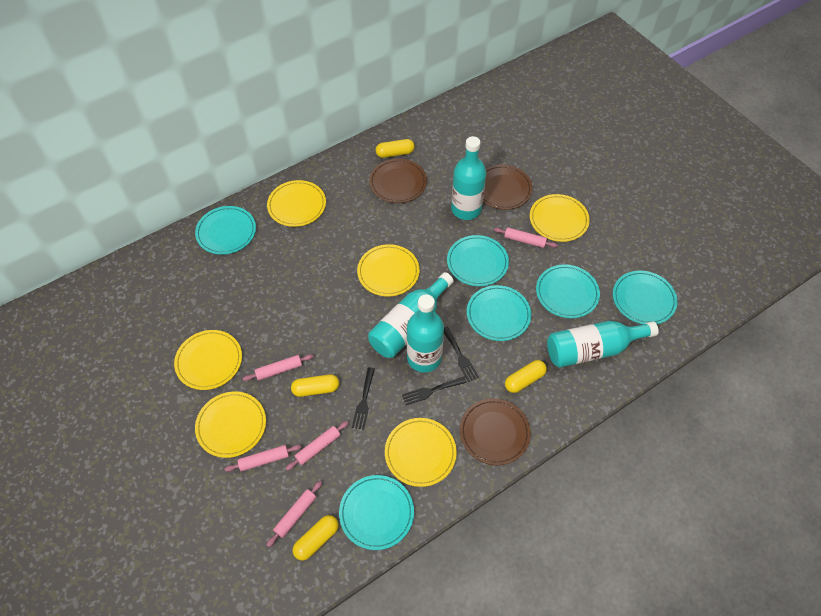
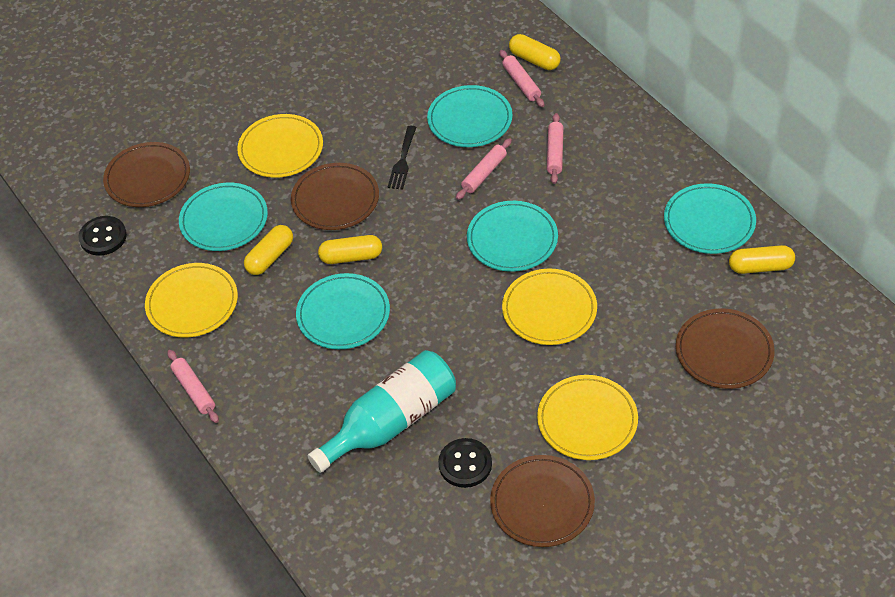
black button: 0 -> 2
black fork: 3 -> 1
brown plate: 3 -> 4
pink rolling pin: 5 -> 4
turquoise bottle: 4 -> 1
turquoise plate: 6 -> 5
yellow plate: 6 -> 4

